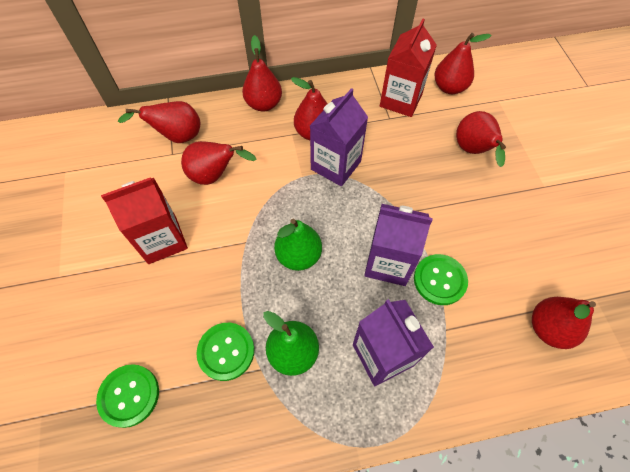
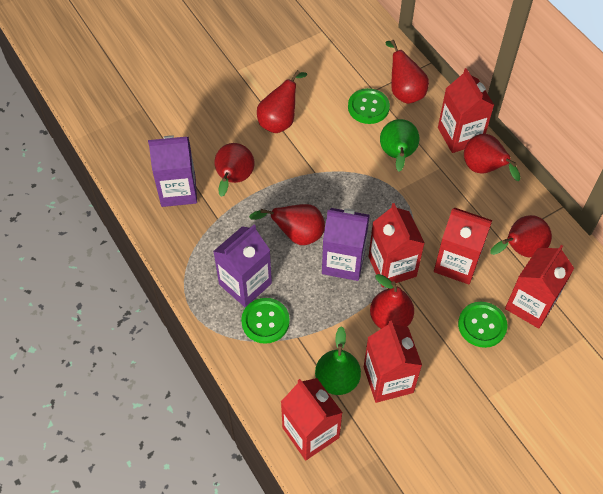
red carton: 2 -> 6

